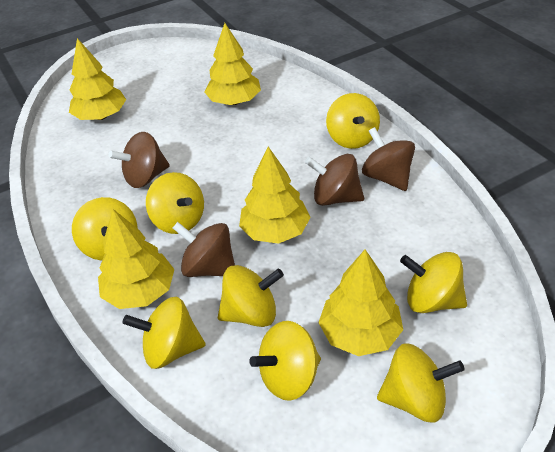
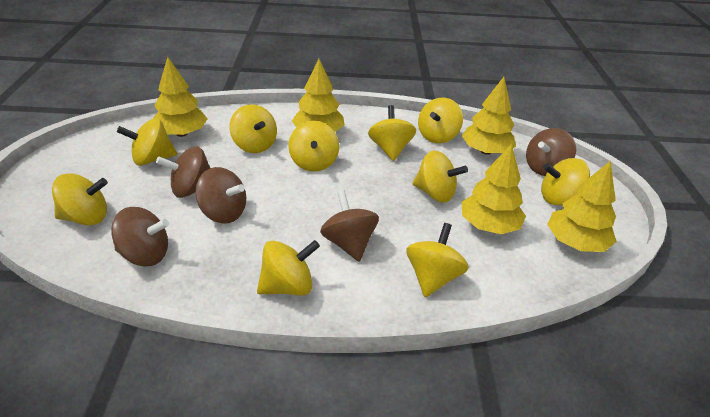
brown spinning top: 4 -> 5
yellow spinning top: 8 -> 10

